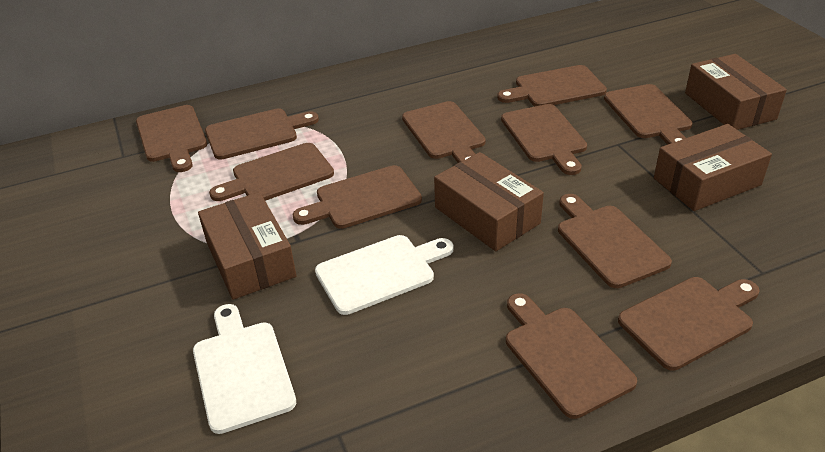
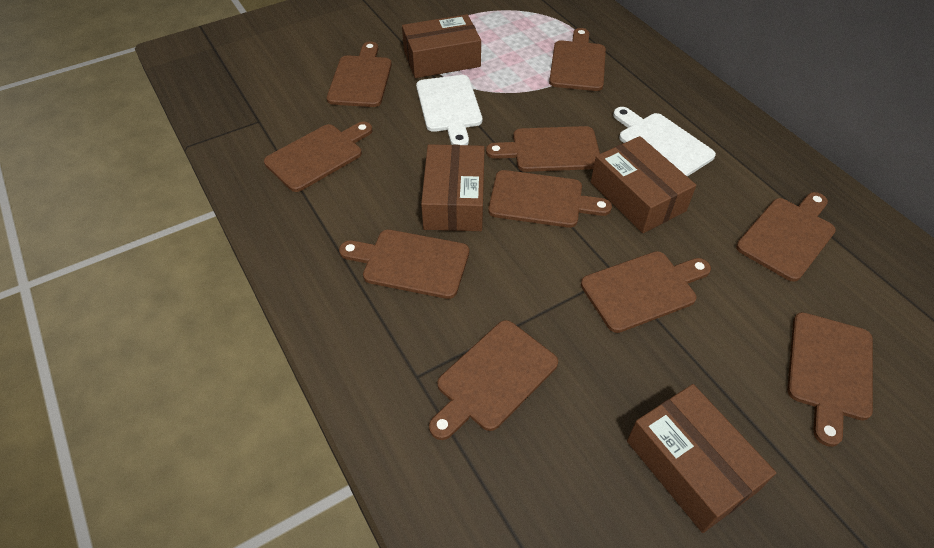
brown cutting board: 11 -> 10

